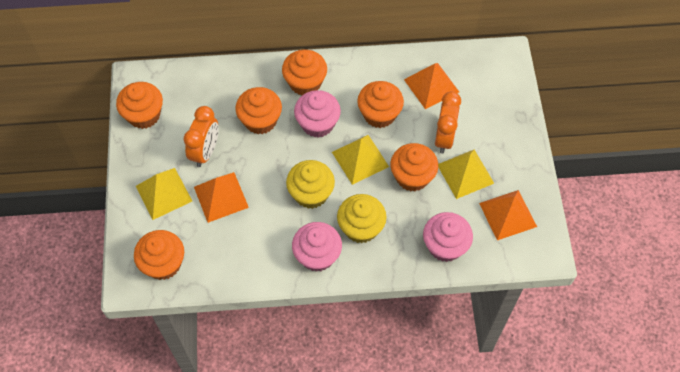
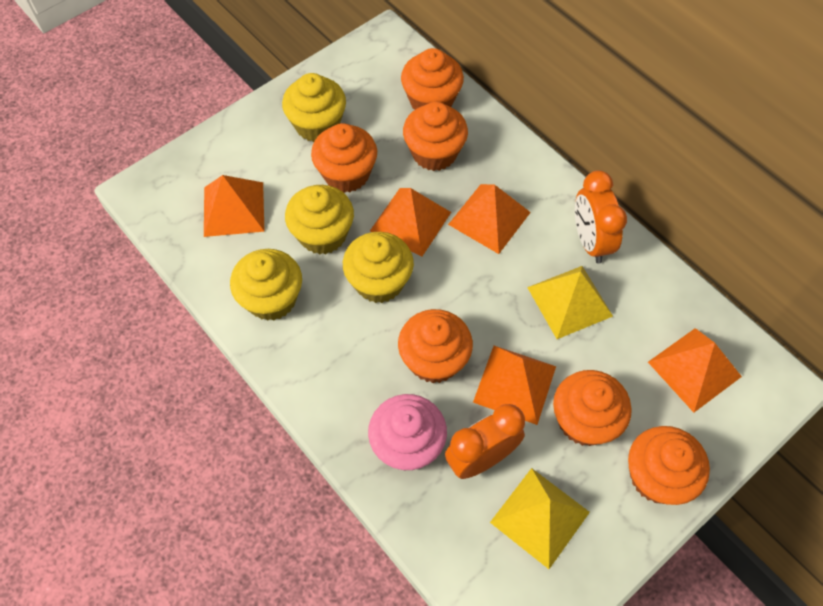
orange pyramid: 3 -> 5
pink cupcake: 3 -> 1
yellow cupcake: 2 -> 4
yellow pyramid: 3 -> 2

